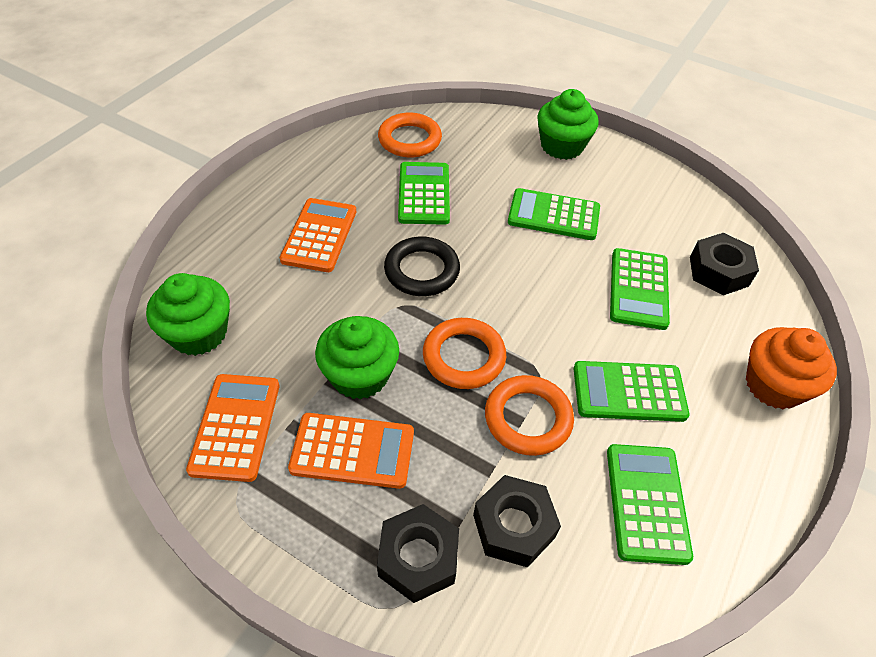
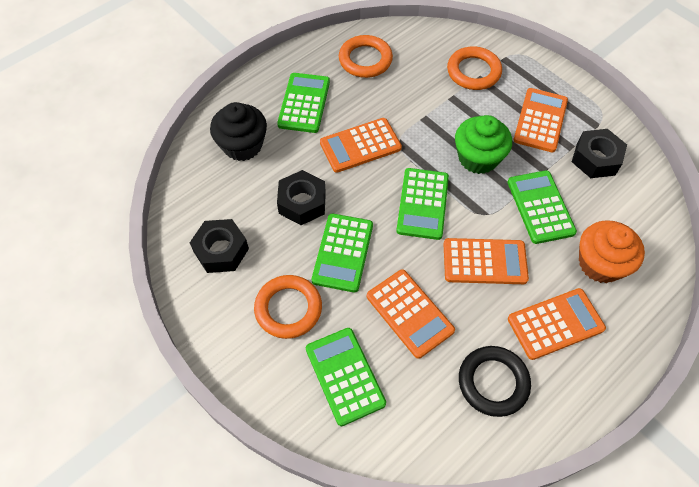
black cupcake: 0 -> 1
green cupcake: 3 -> 1
orange calculator: 3 -> 5

